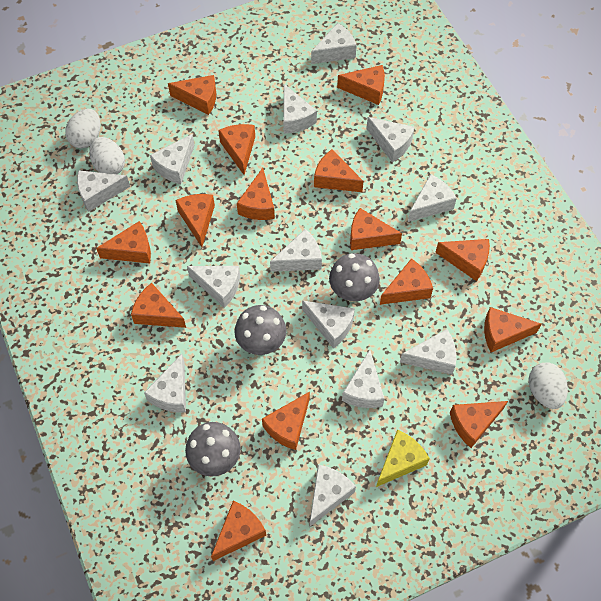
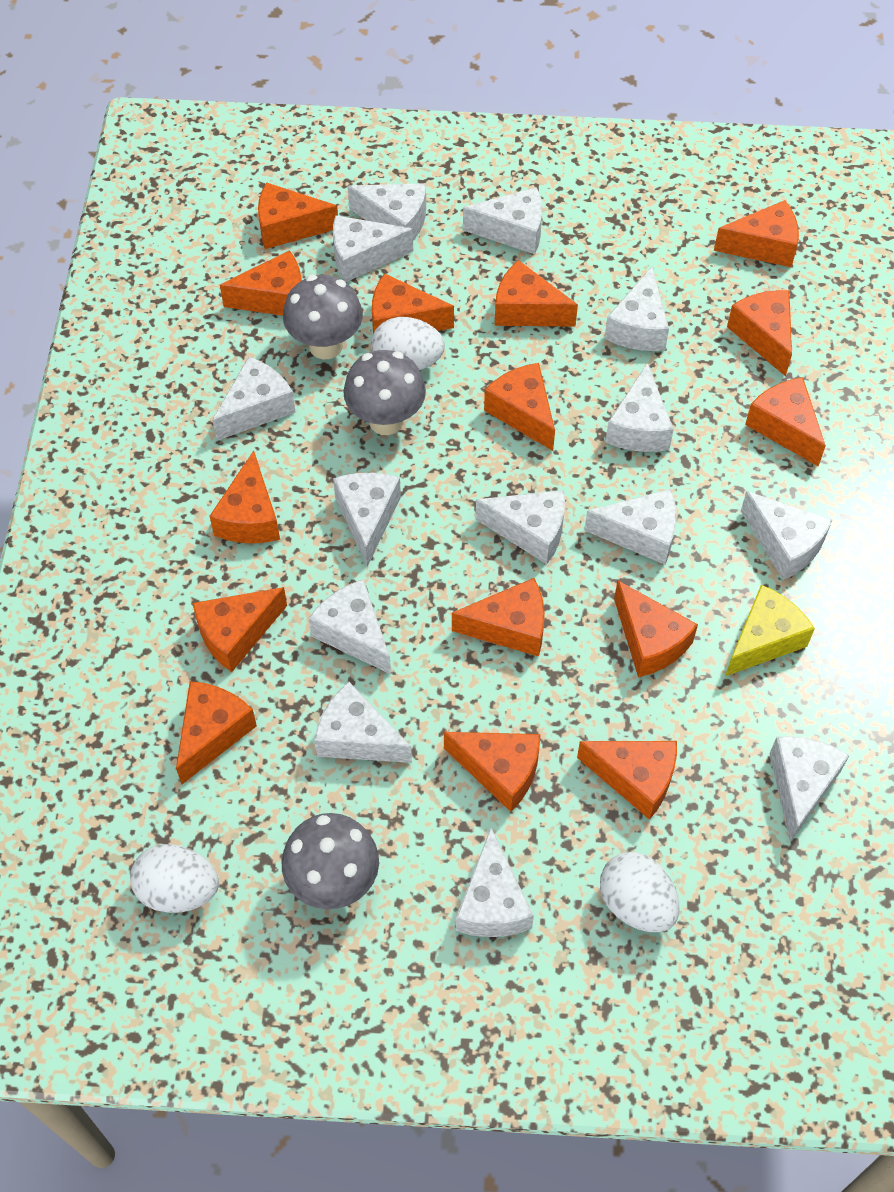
white cheese: 13 -> 14

